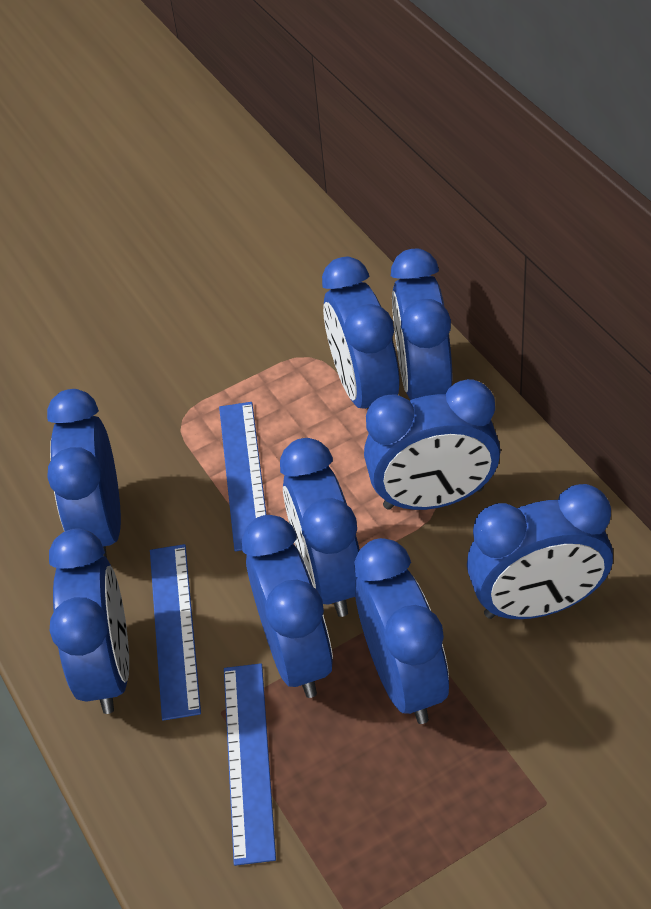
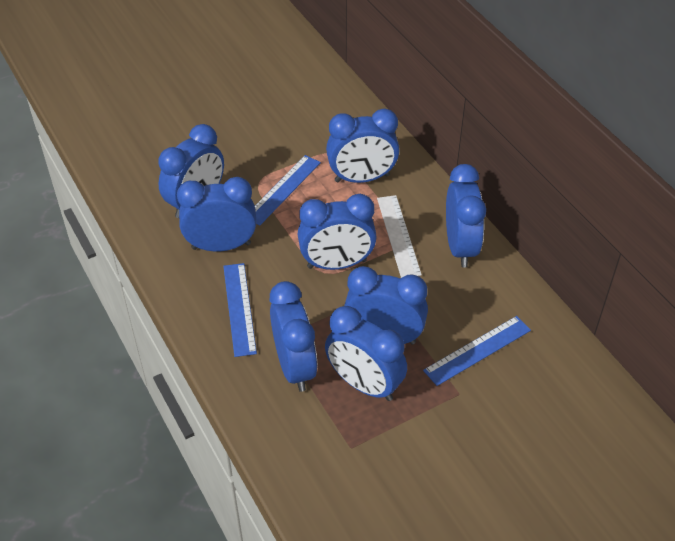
blue clock: 9 -> 8
white ruler: 0 -> 1

